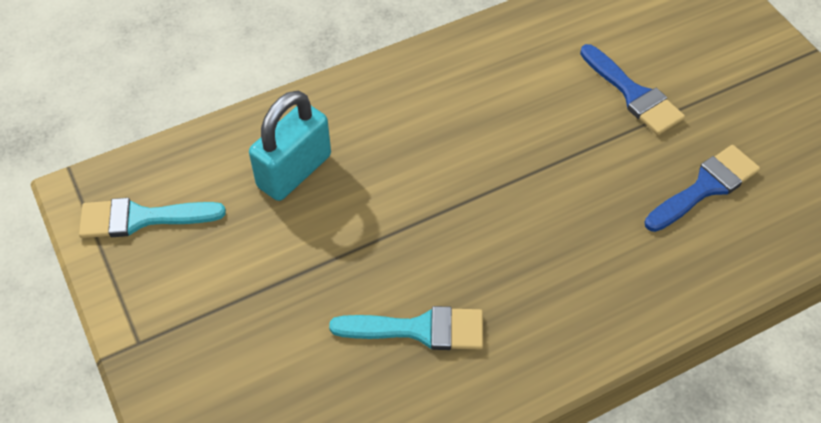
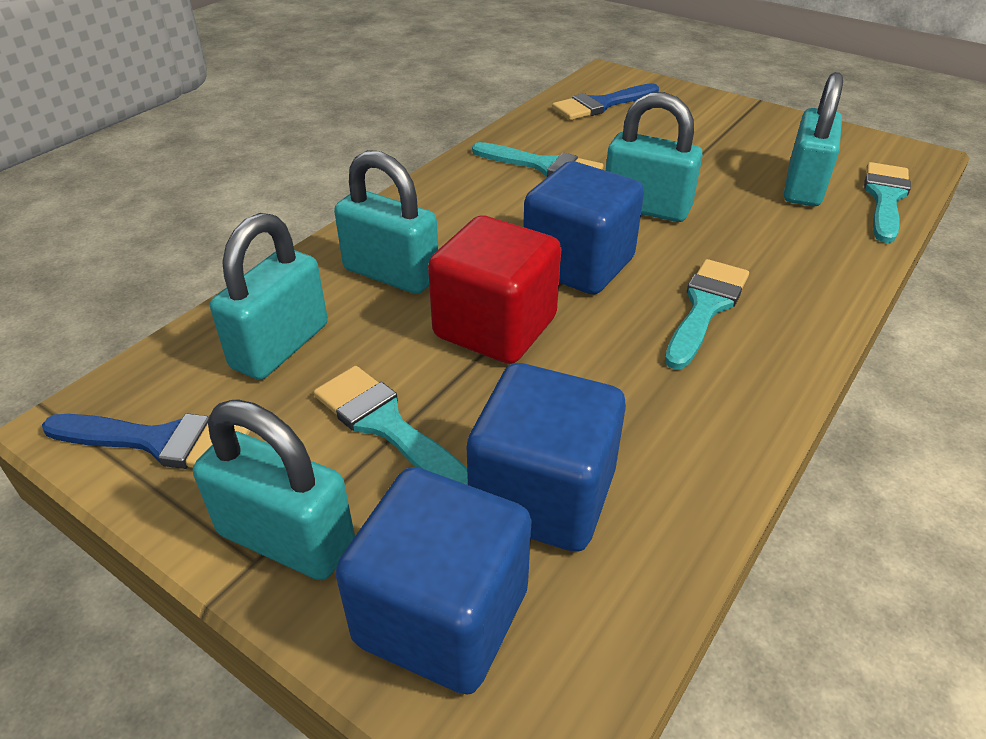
blue cube: 0 -> 3
red cube: 0 -> 1
turquoise brush: 2 -> 4
turquoise padlock: 1 -> 5

